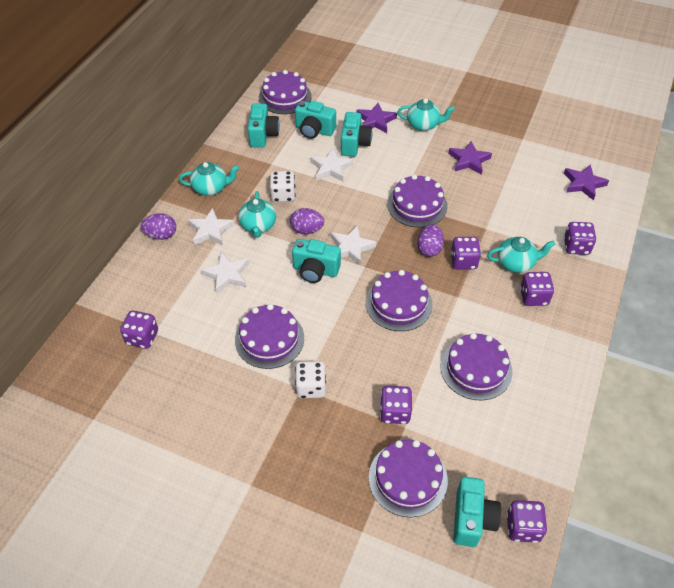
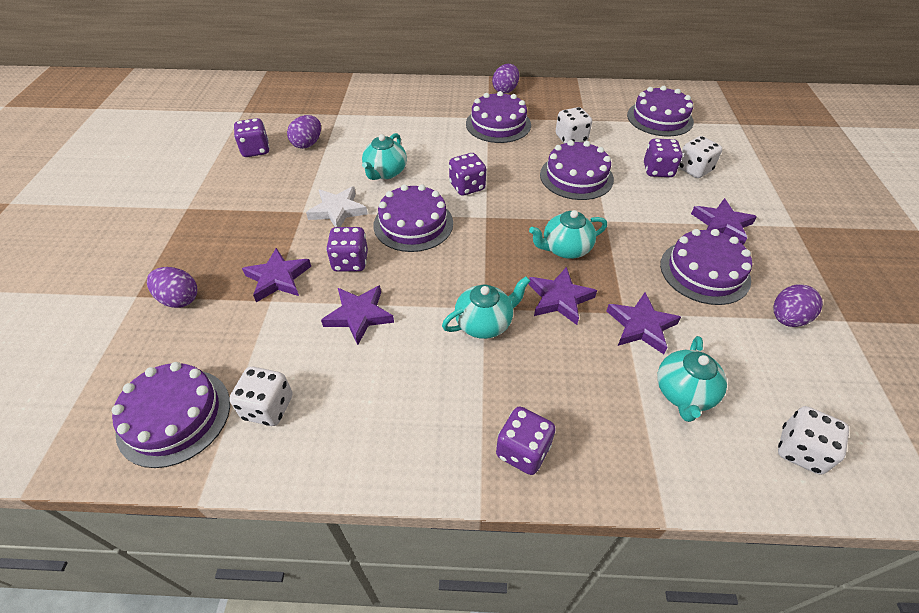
purple dice: 6 -> 5
purple egg: 3 -> 4
purple star: 3 -> 5
turquoise camera: 5 -> 0
white dice: 2 -> 4
white star: 4 -> 1

